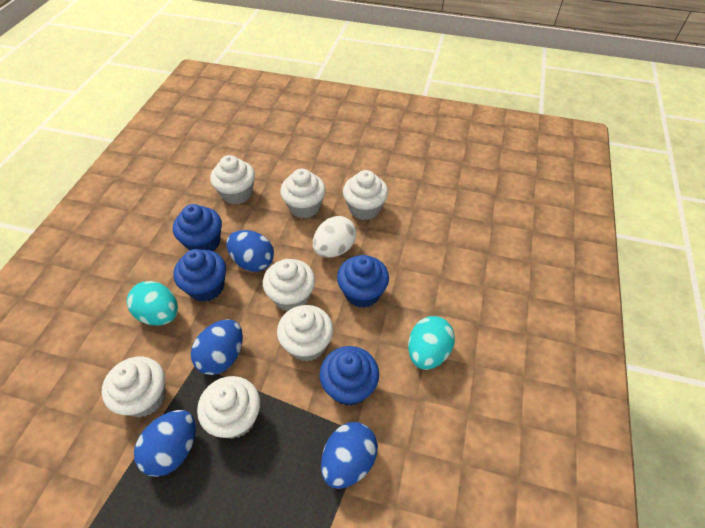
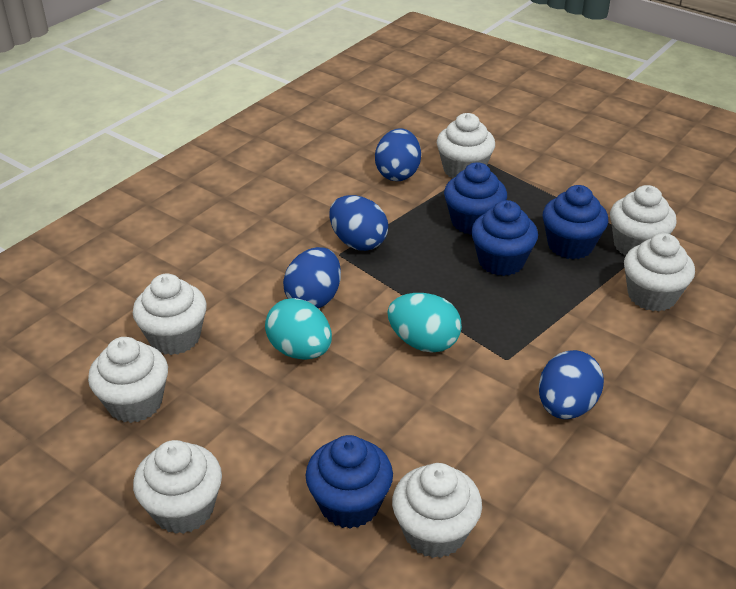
white egg: 1 -> 0

